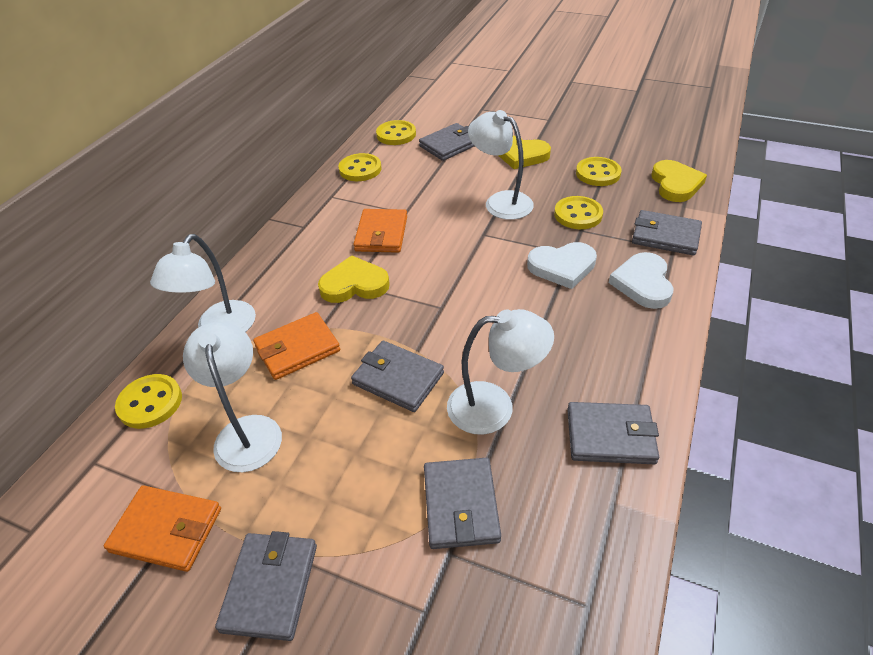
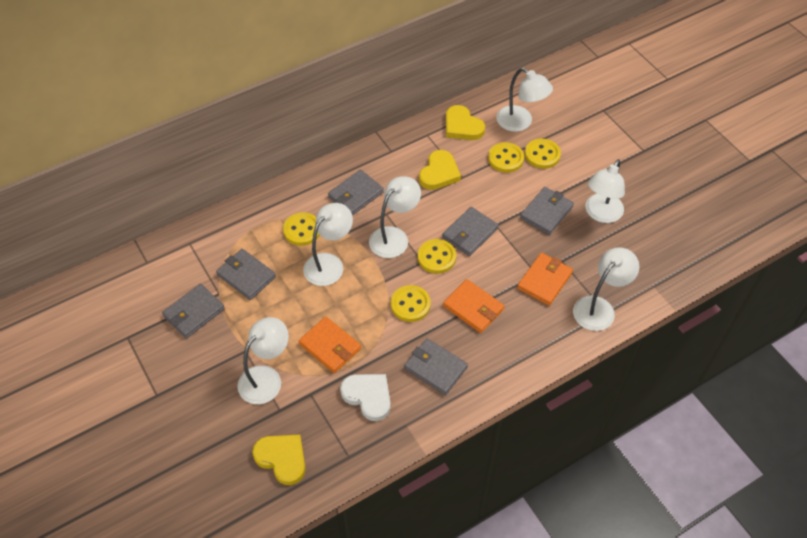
white heart: 2 -> 1
white lamp: 4 -> 6

